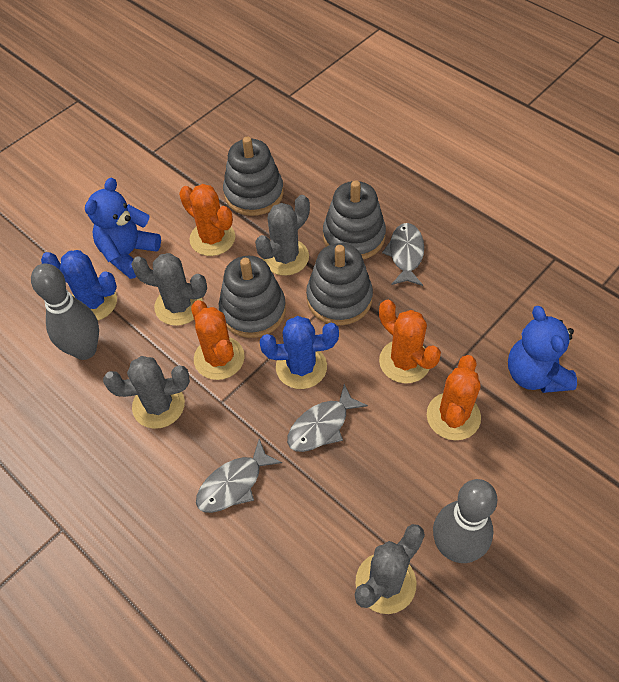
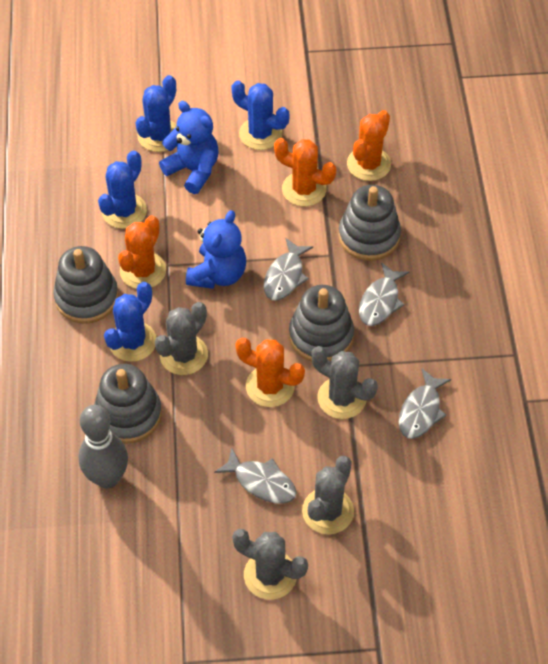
blue cactus: 2 -> 4
grey bowling pin: 2 -> 1
grey fish: 3 -> 4

